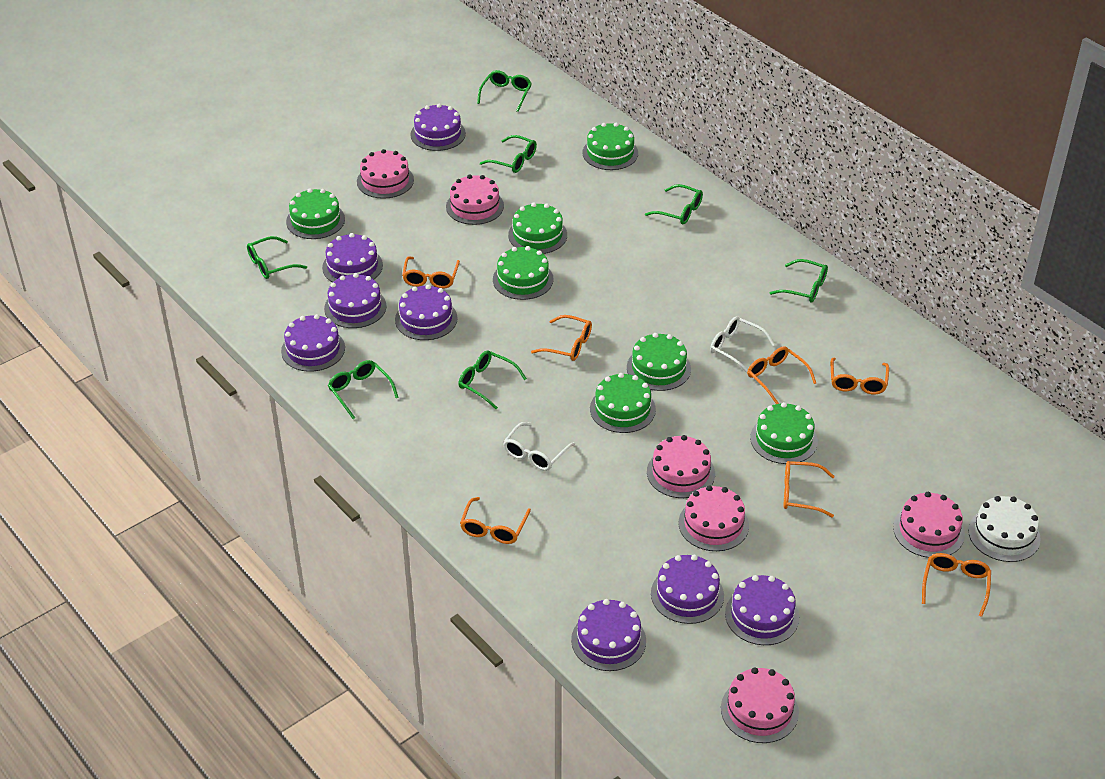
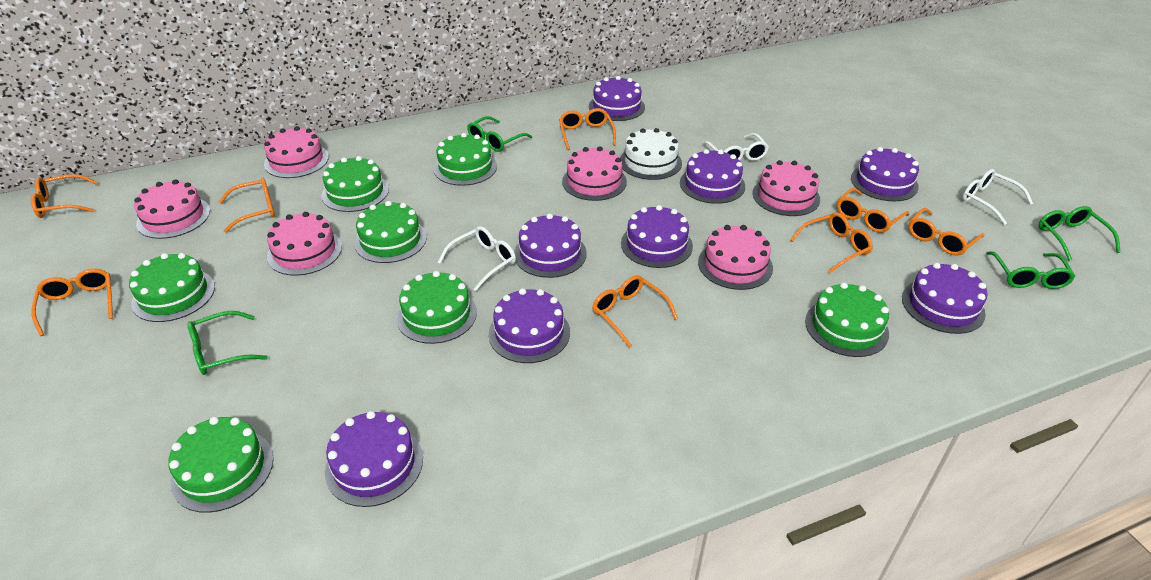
green glasses: 7 -> 4
orange glasses: 7 -> 8
white glasses: 2 -> 3

